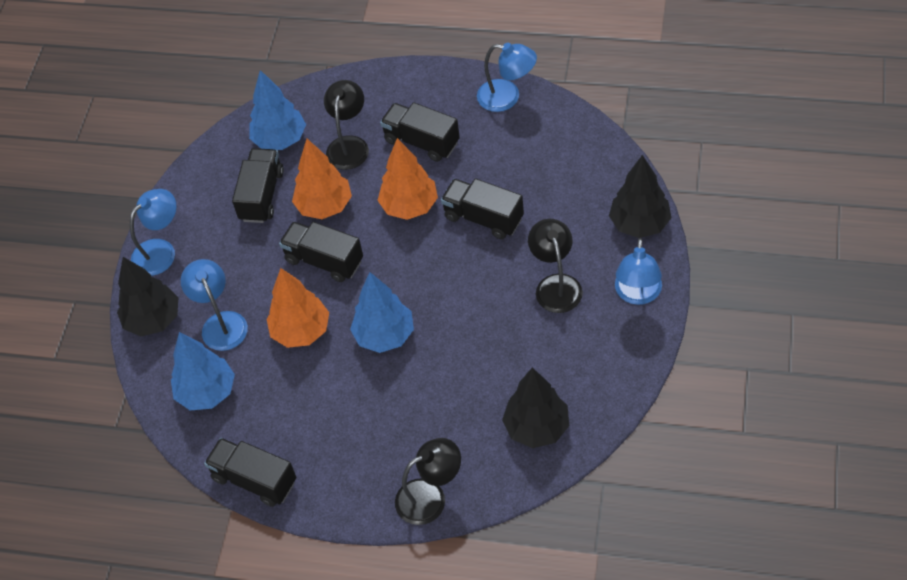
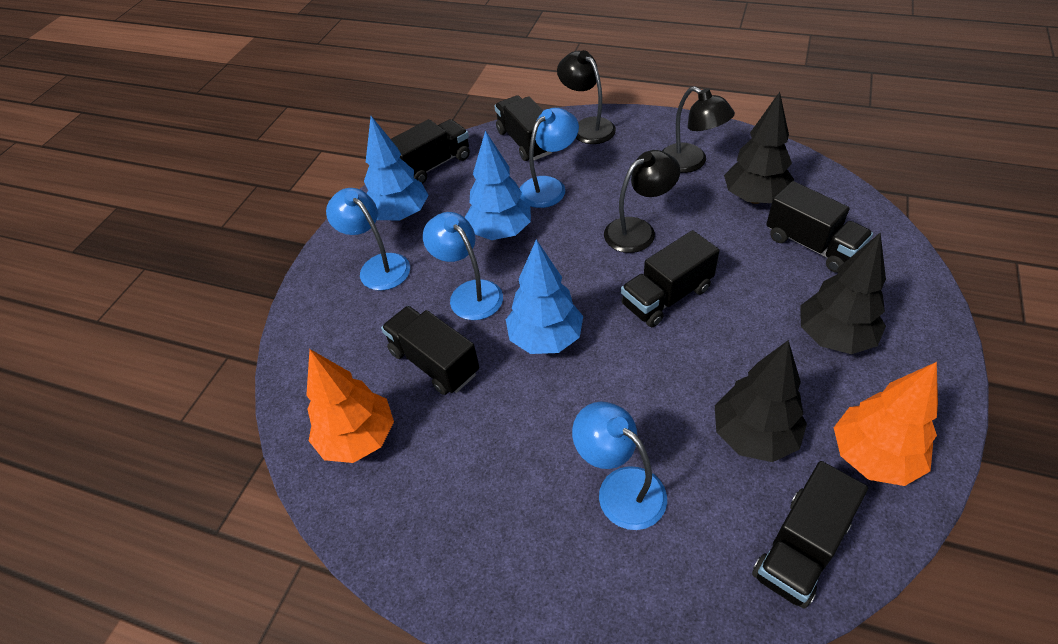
black truck: 5 -> 6
orange tree: 3 -> 2

